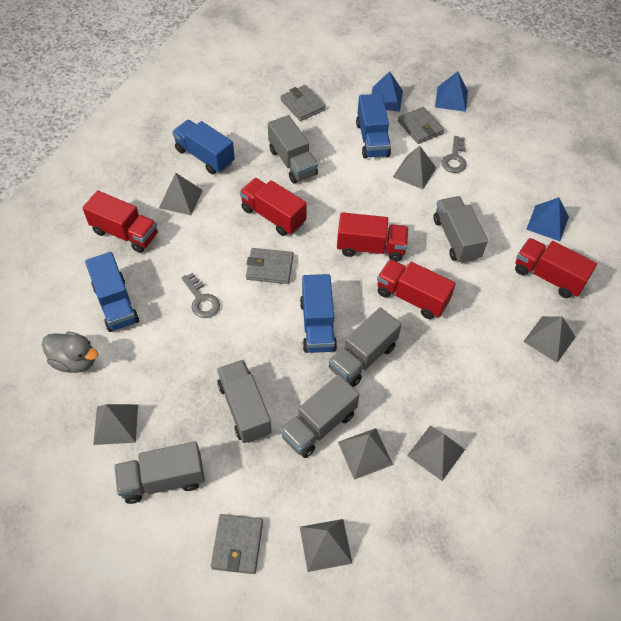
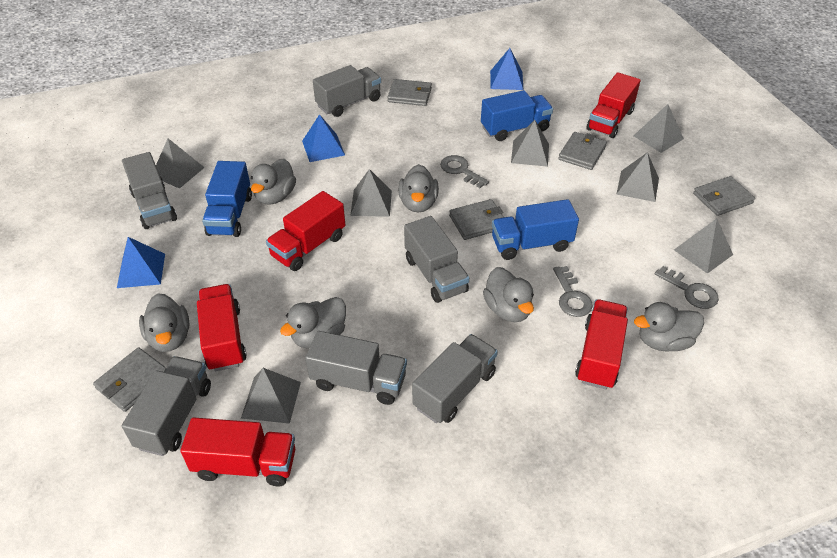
blue truck: 4 -> 3
grey duck: 1 -> 6
grey key: 2 -> 3
grey wallet: 4 -> 5

